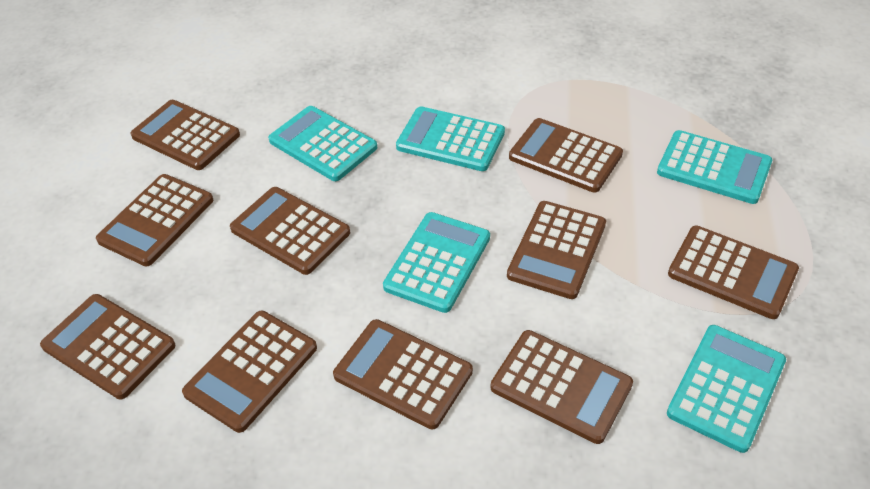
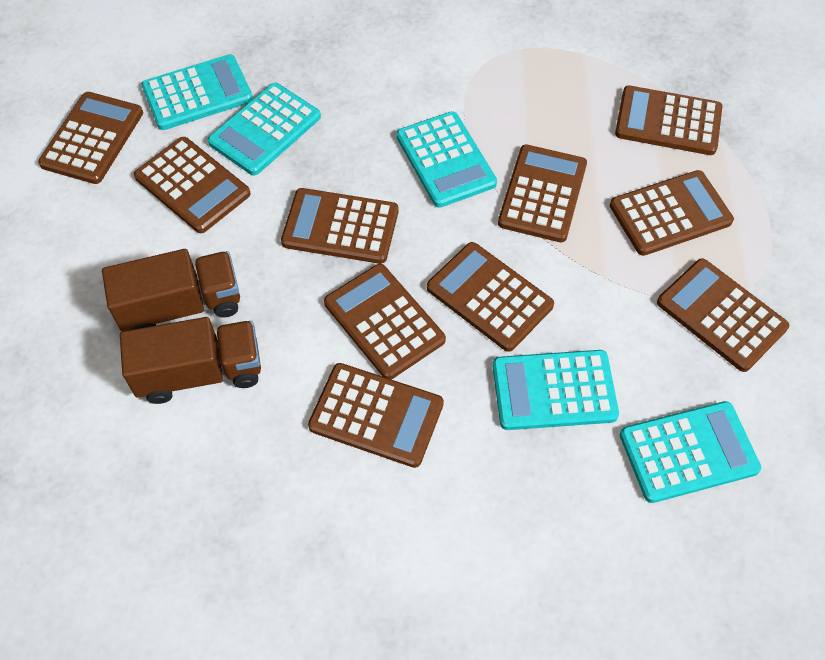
brown truck: 0 -> 2

